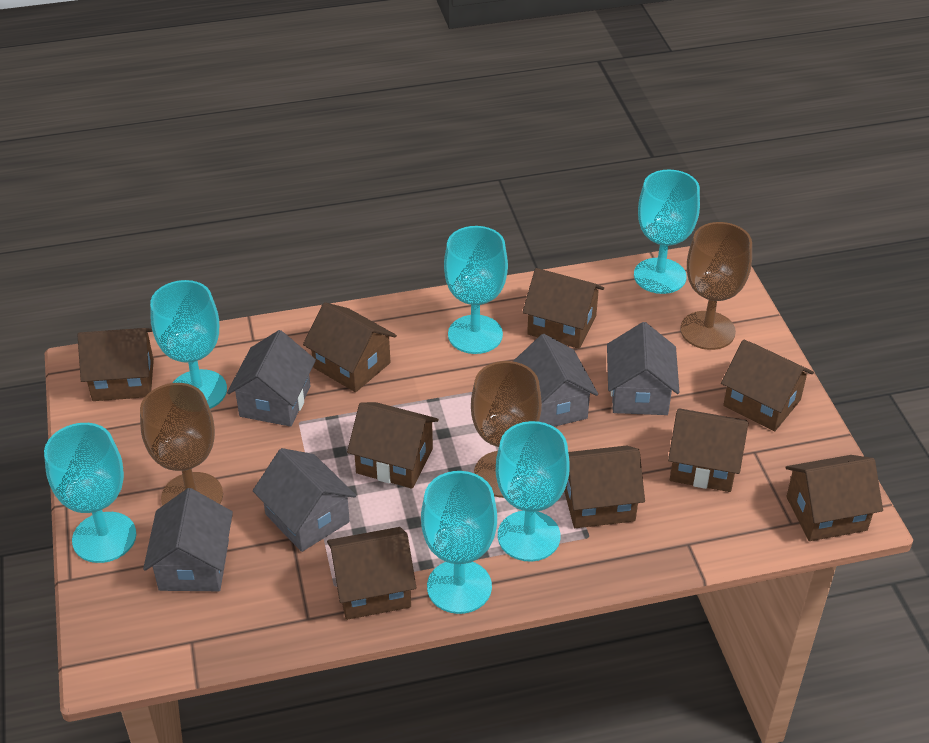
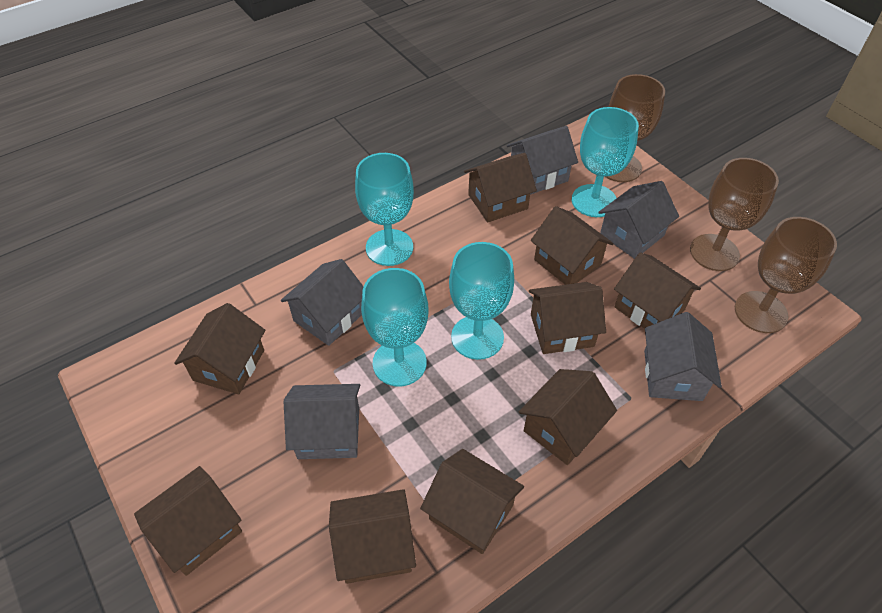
turquoise goblet: 6 -> 4

